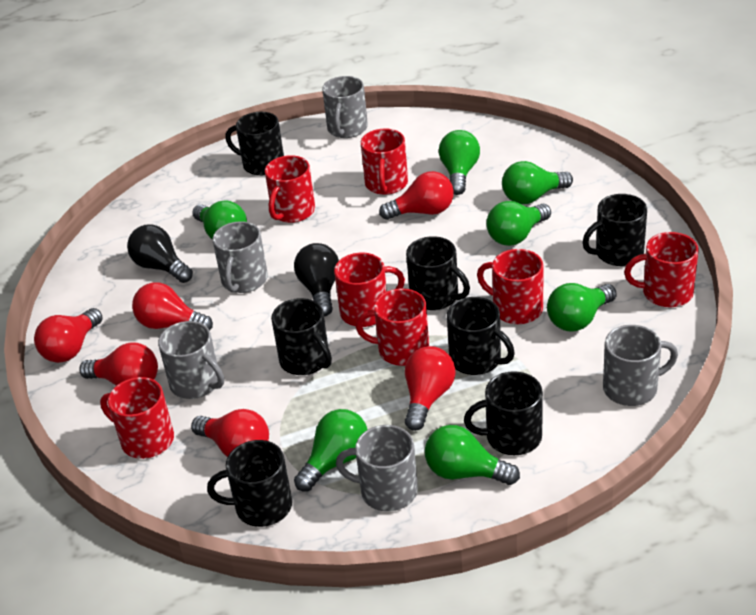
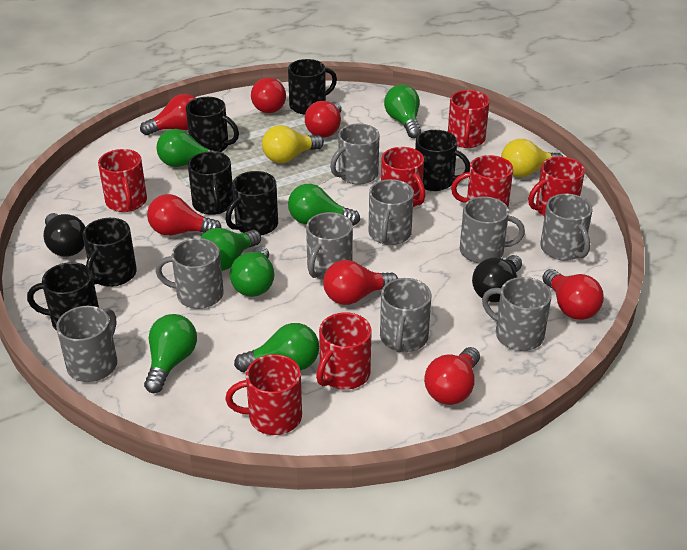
grey mug: 5 -> 9
red light bulb: 6 -> 7
yellow light bulb: 0 -> 2

